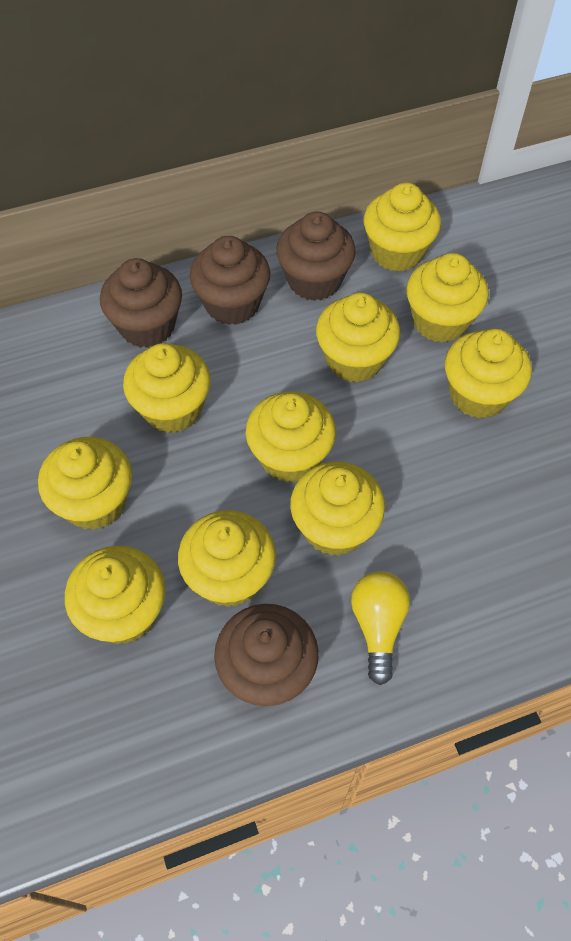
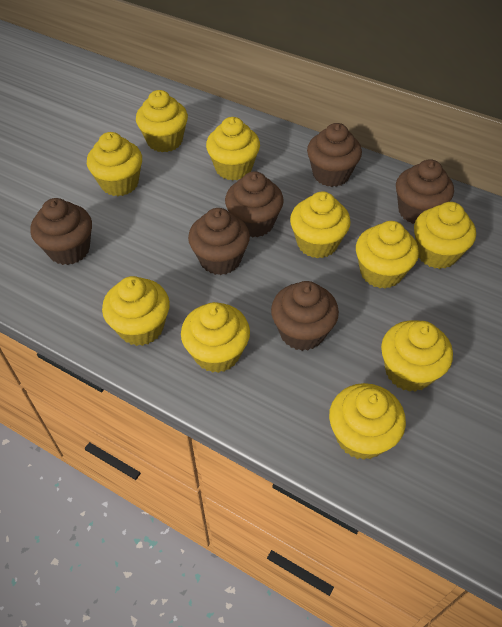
brown cupcake: 4 -> 6
yellow light bulb: 1 -> 0

